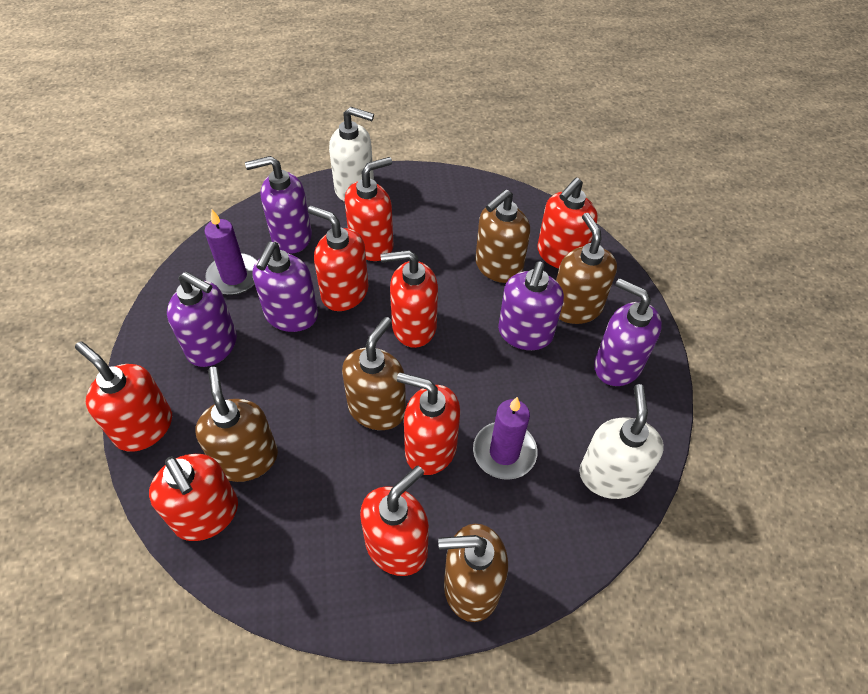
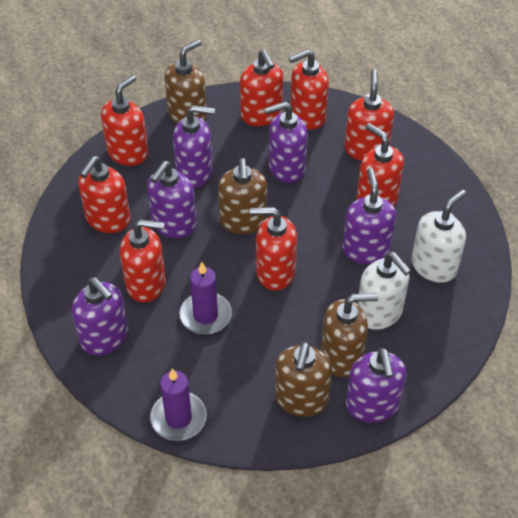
brown soap dispenser: 5 -> 4
purple soap dispenser: 5 -> 6

